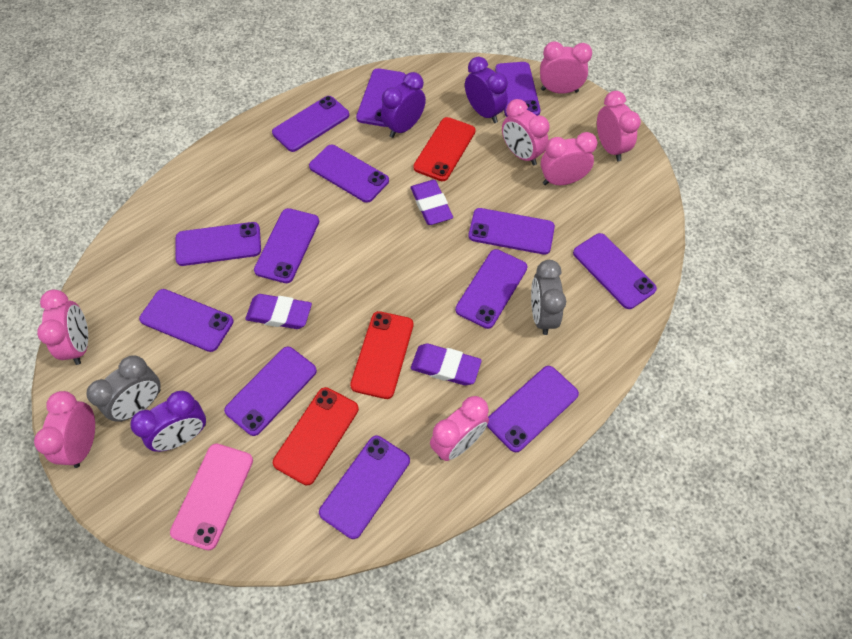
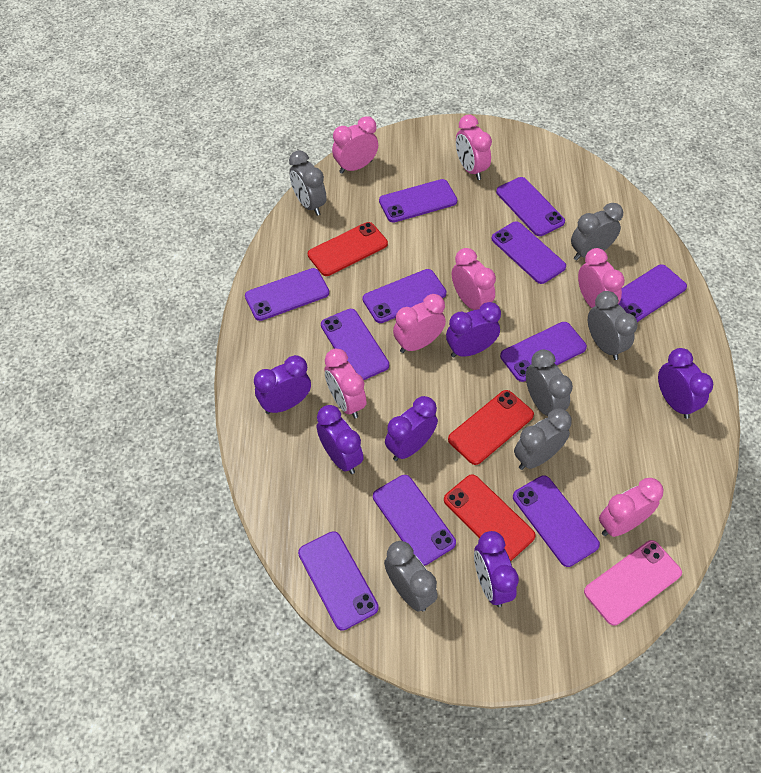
grey clock: 2 -> 6
purple clock: 3 -> 6
purple eraser: 3 -> 0
purple phone: 13 -> 11

